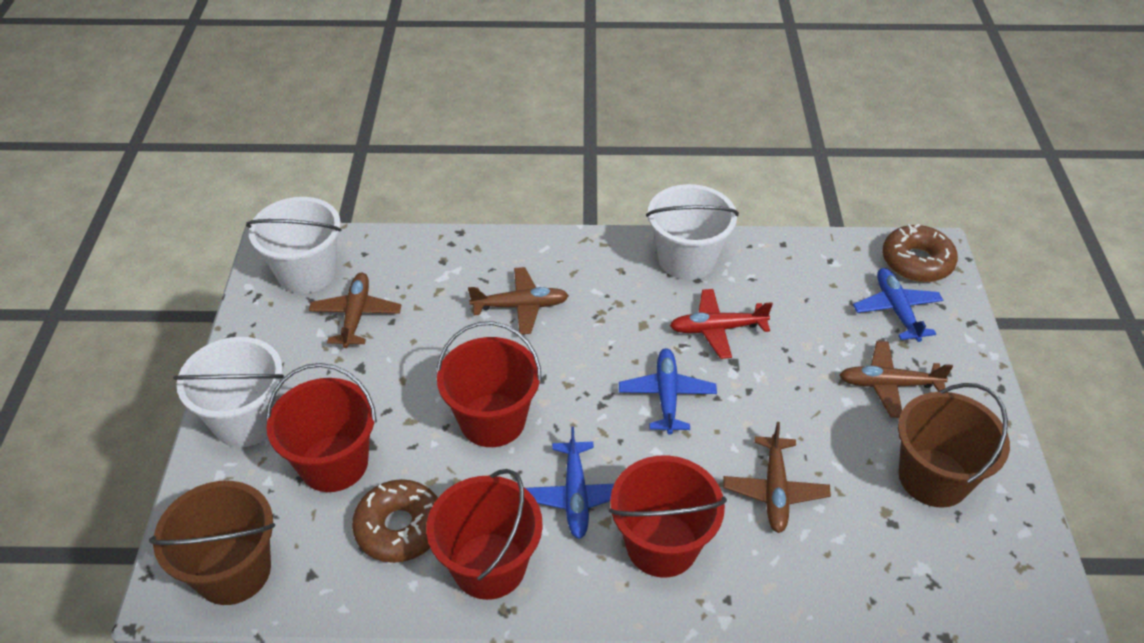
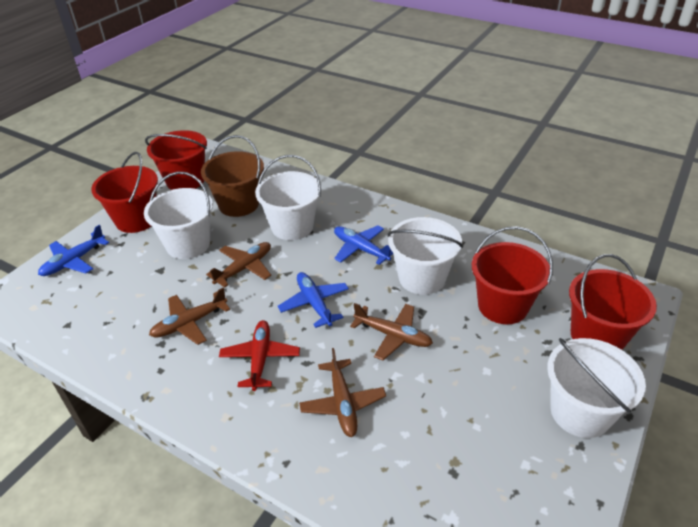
brown bucket: 2 -> 1
brown donut: 2 -> 0
white bucket: 3 -> 4

